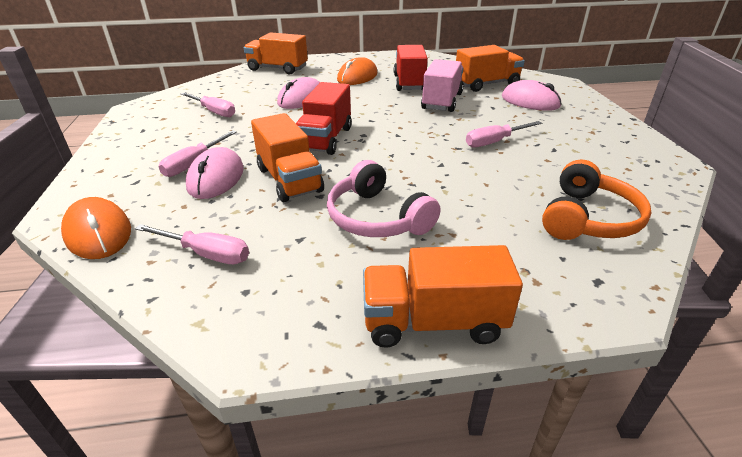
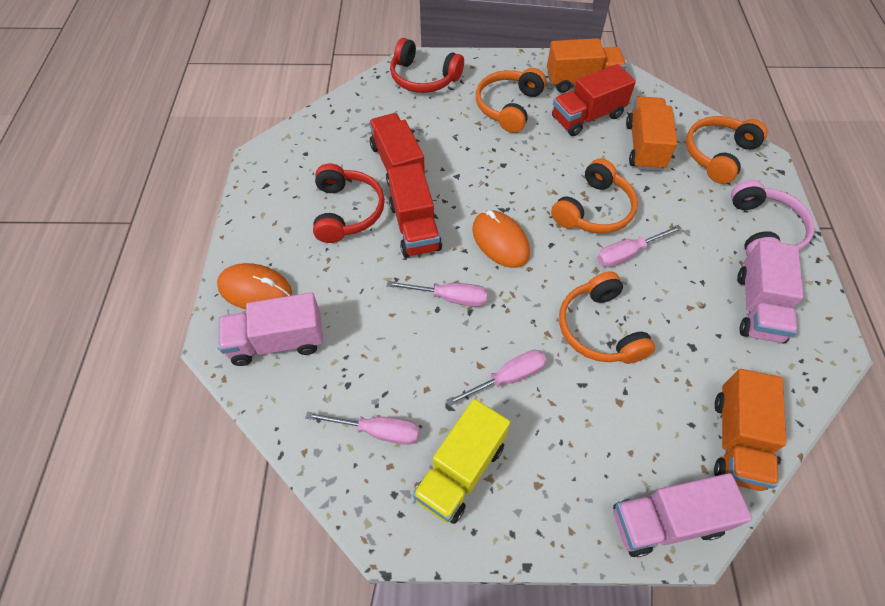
orange headphones: 1 -> 4
orange truck: 4 -> 3
pink mouse: 3 -> 0
pink truck: 1 -> 3
red headphones: 0 -> 2
red truck: 2 -> 3
yellow truck: 0 -> 1

